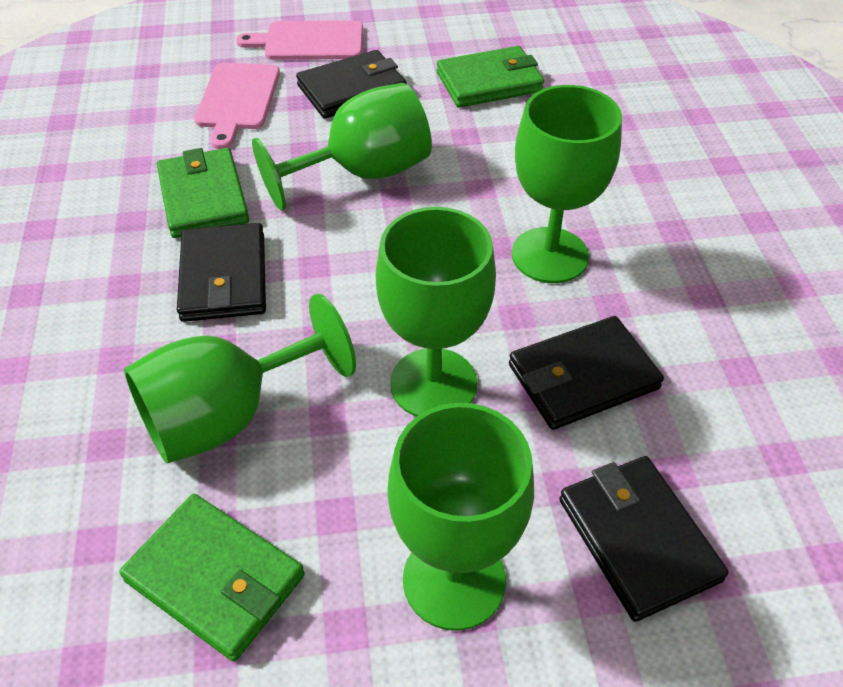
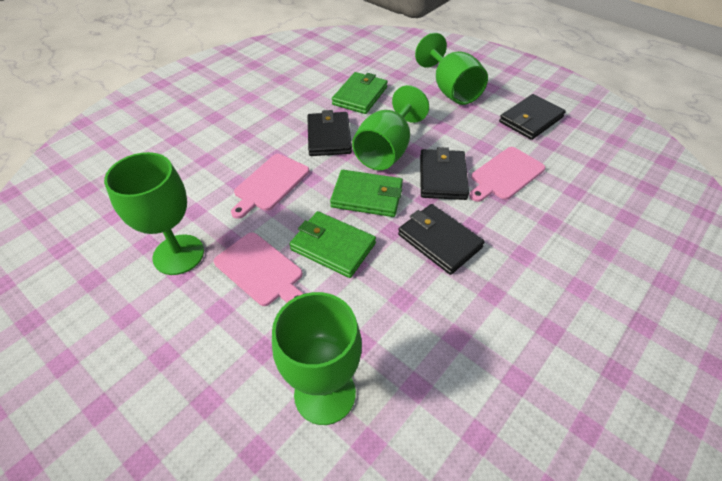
green goblet: 5 -> 4
pink cutting board: 2 -> 3

